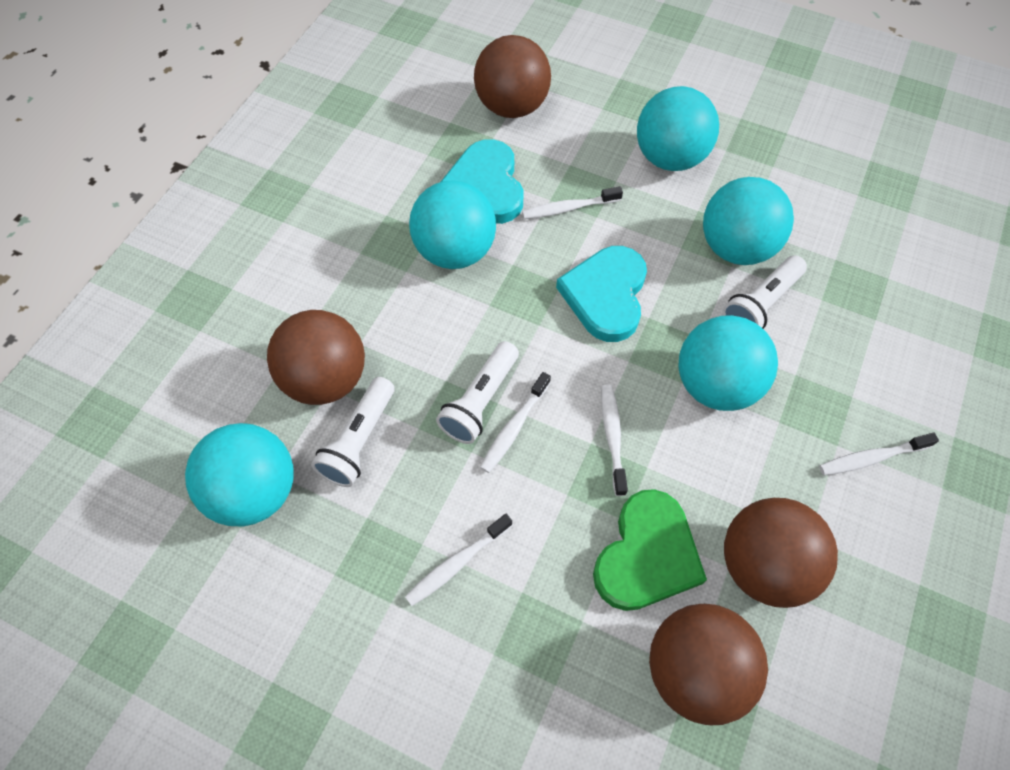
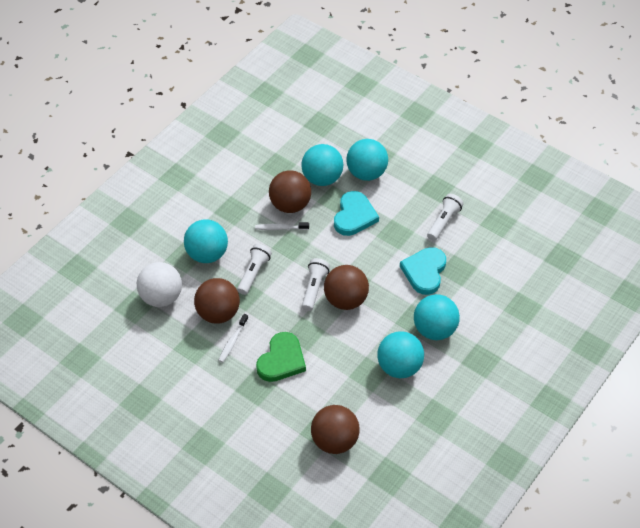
white ball: 0 -> 1
white toothbrush: 5 -> 2

